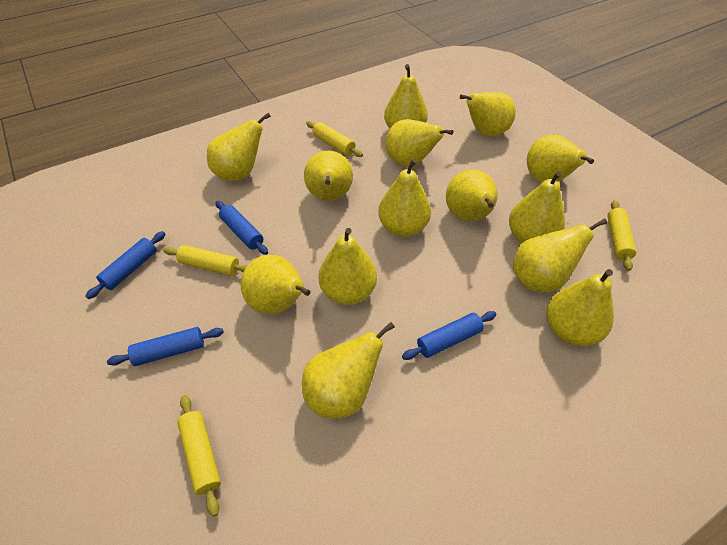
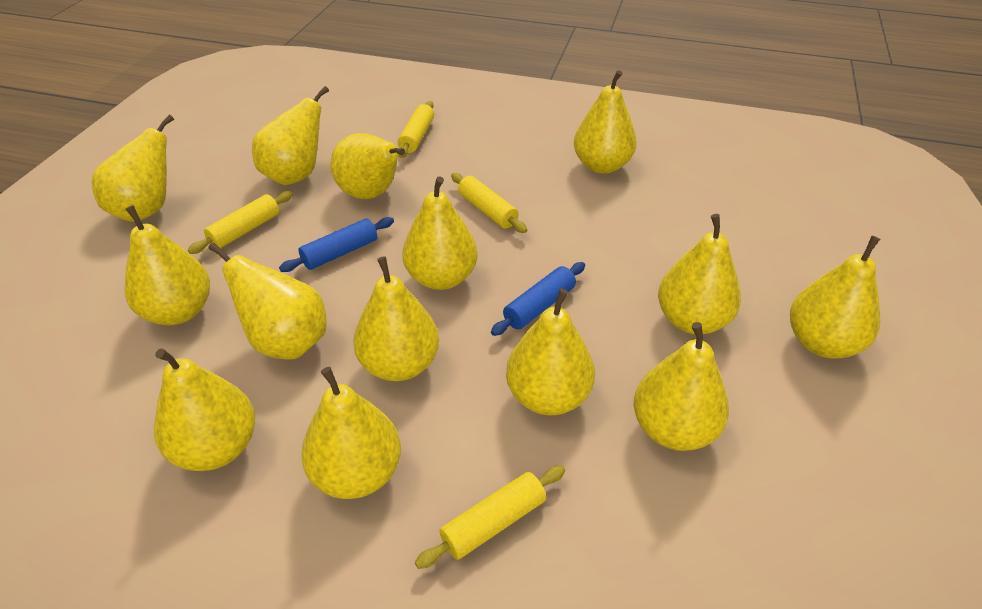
blue rolling pin: 4 -> 2

